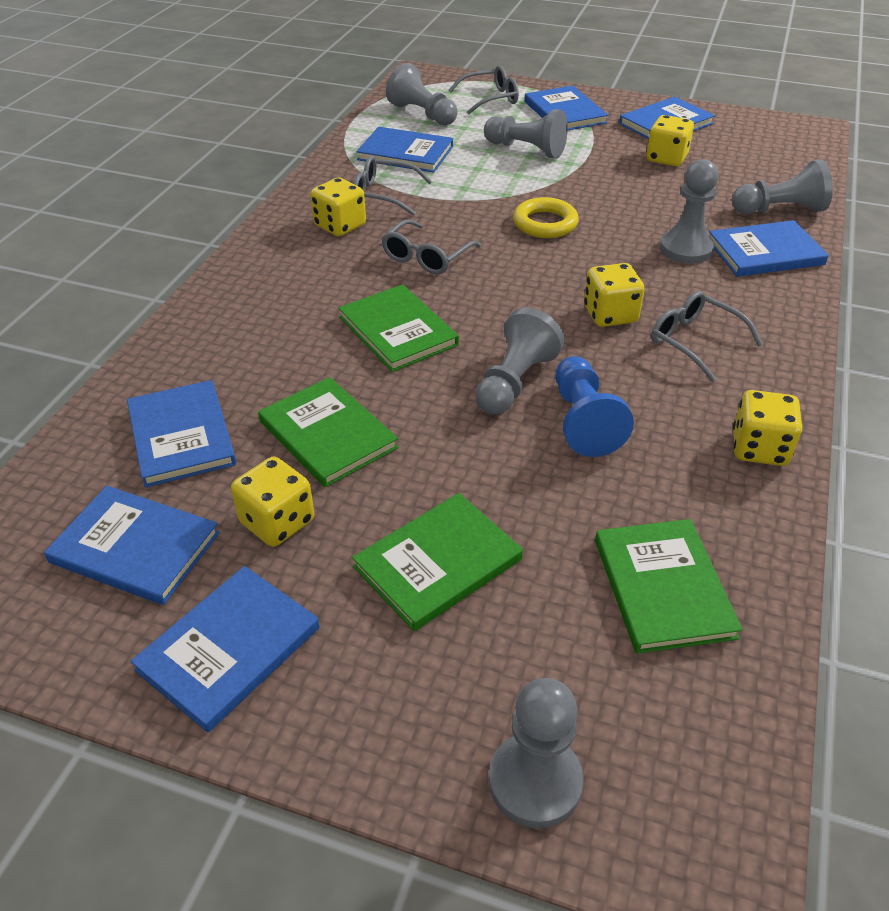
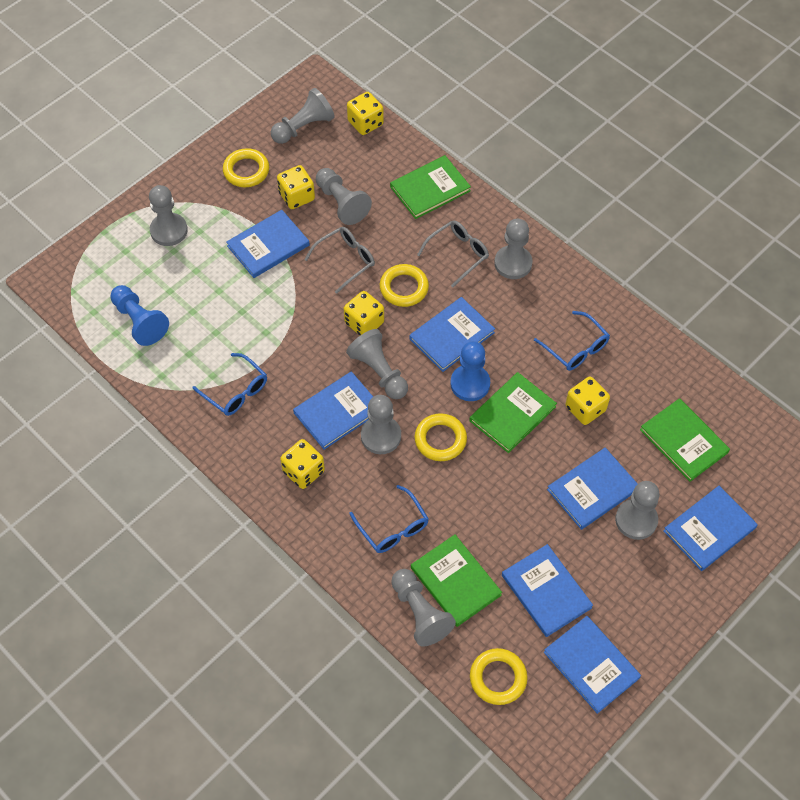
blue glasses: 0 -> 3
blue pawn: 1 -> 2
grey glasses: 4 -> 2
grey pawn: 6 -> 8
yellow ring: 1 -> 4

